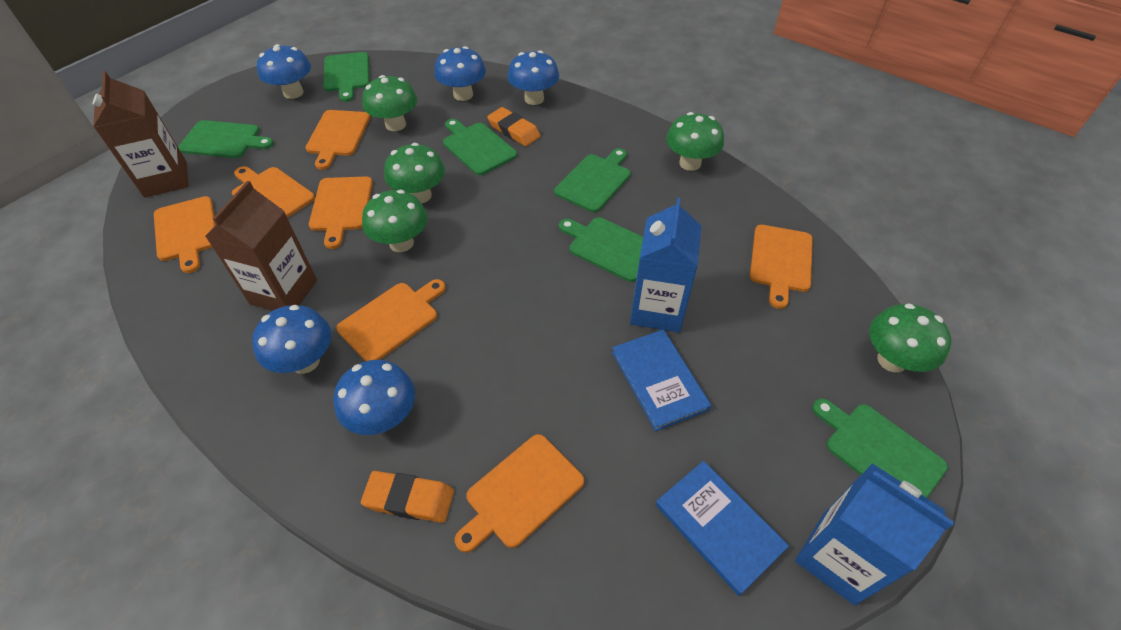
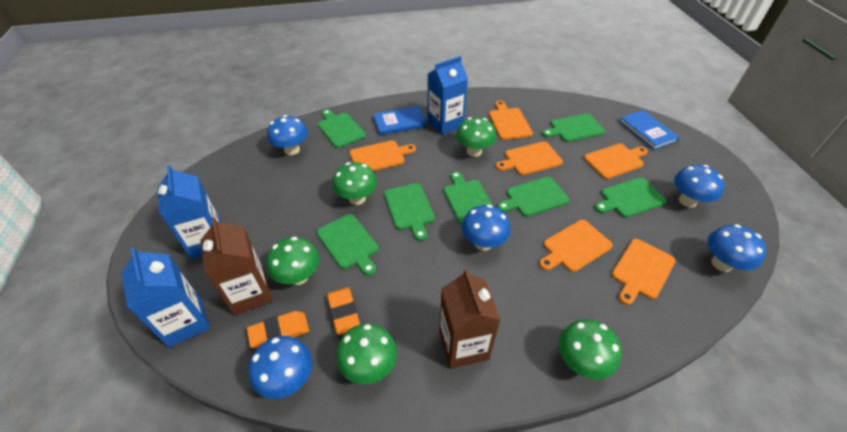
blue carton: 2 -> 3
green cutting board: 6 -> 7
orange cutting board: 7 -> 6

